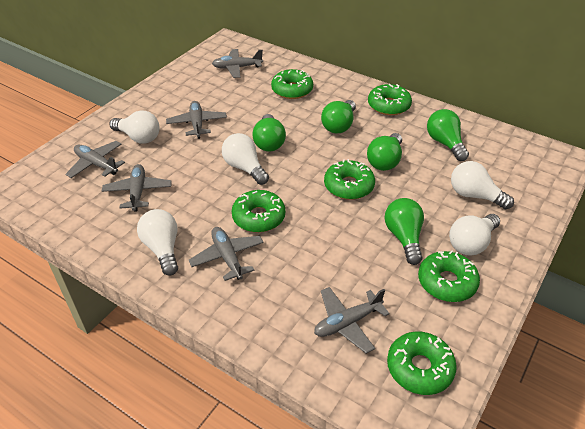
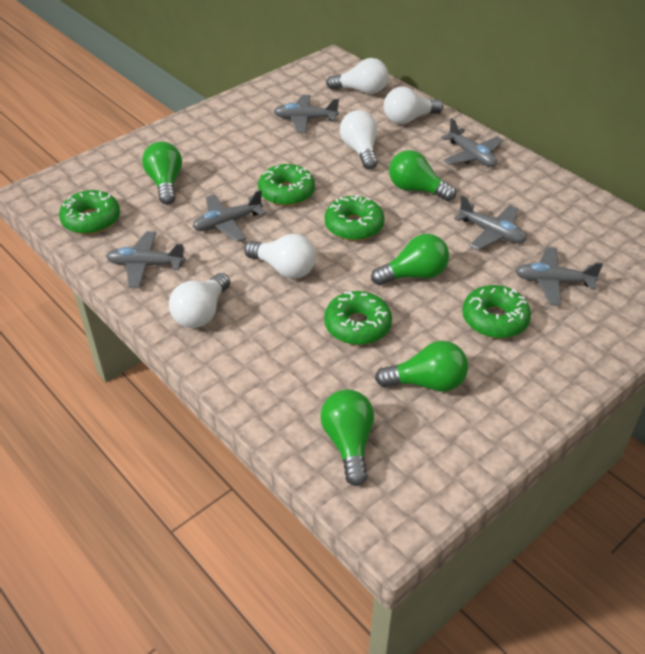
green donut: 6 -> 5

